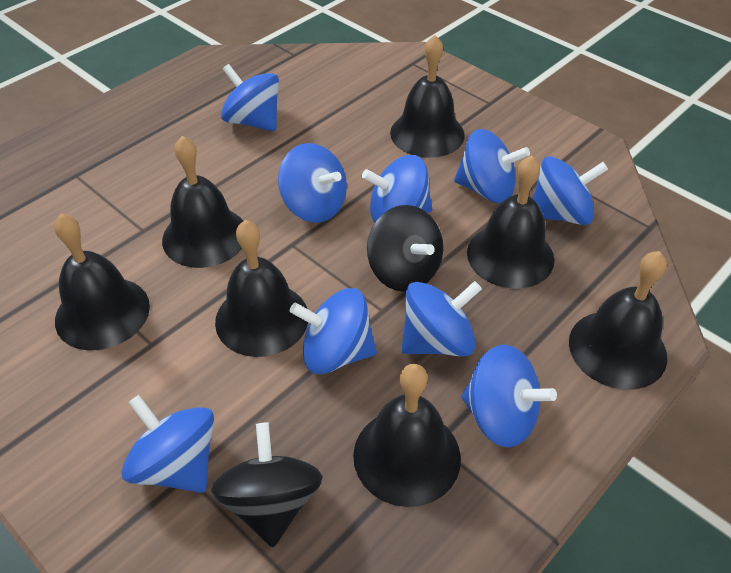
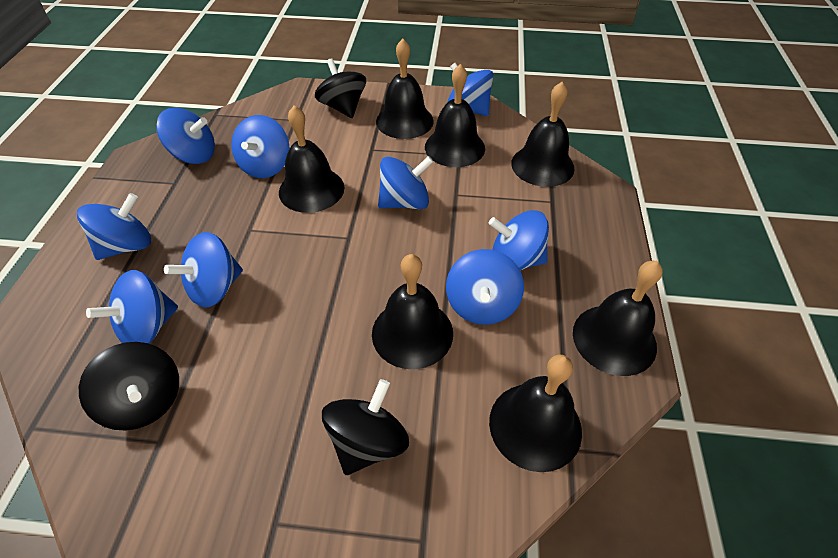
black spinning top: 2 -> 3

